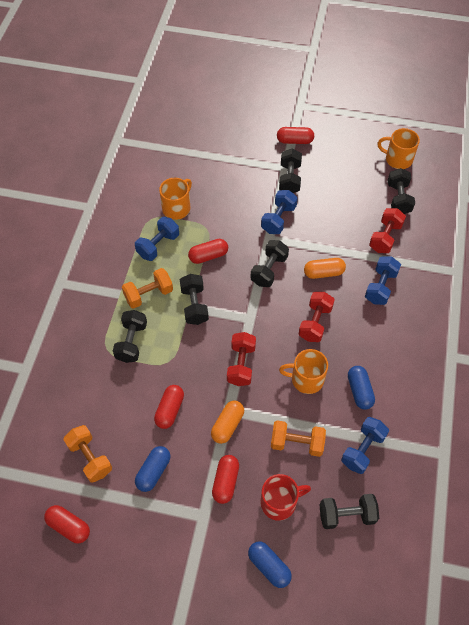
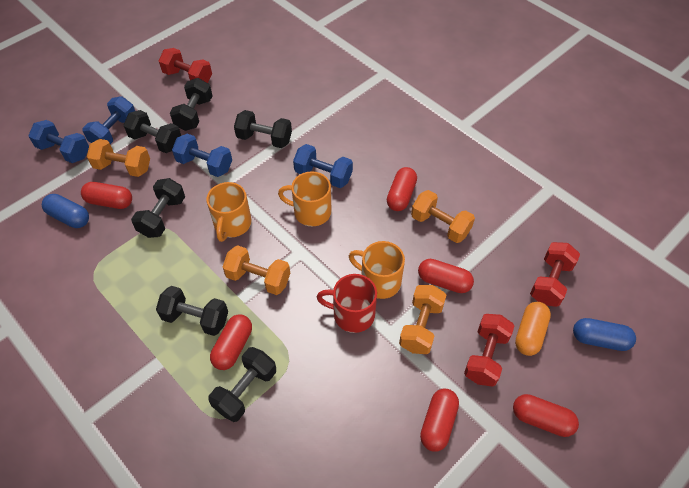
blue capsule: 3 -> 2
orange capsule: 2 -> 1
orange dumbbell: 3 -> 4
red capsule: 5 -> 6

